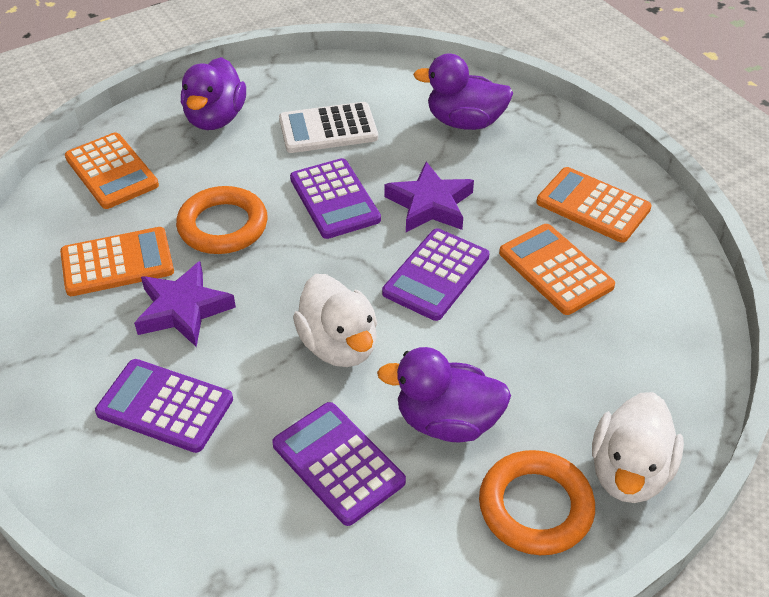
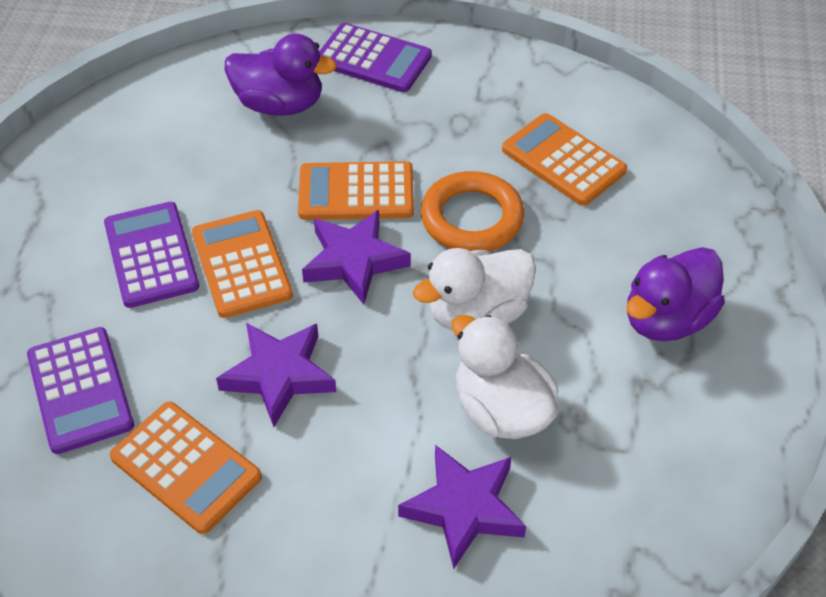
orange ring: 2 -> 1
purple calculator: 4 -> 3
purple duck: 3 -> 2
purple star: 2 -> 3
white calculator: 1 -> 0

